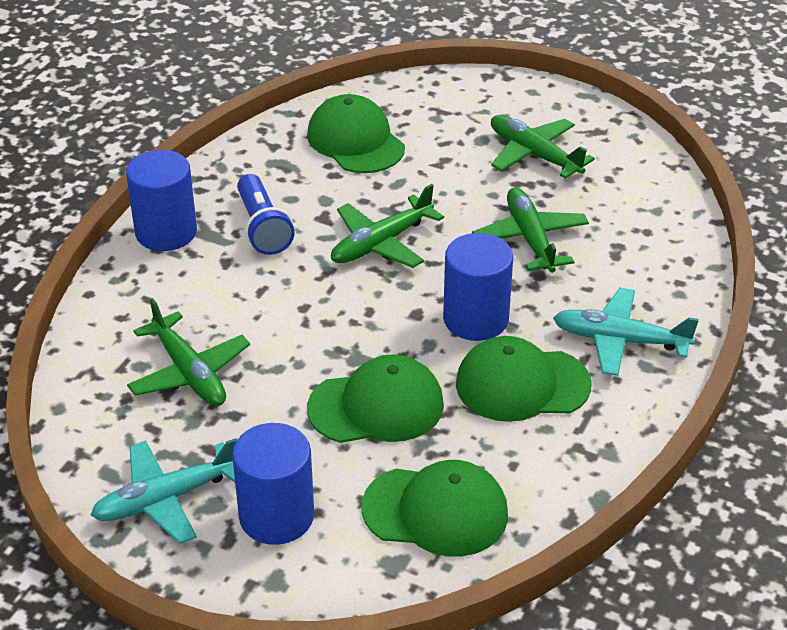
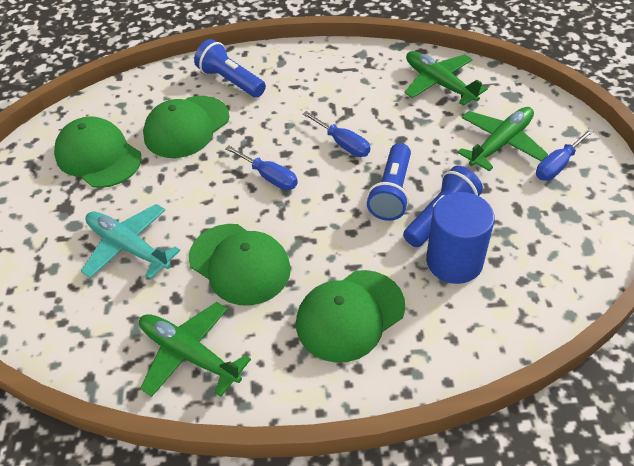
blue cylinder: 3 -> 1
blue flashlight: 1 -> 3
blue screwdriver: 0 -> 3
green plane: 4 -> 3
turquoise plane: 2 -> 1

